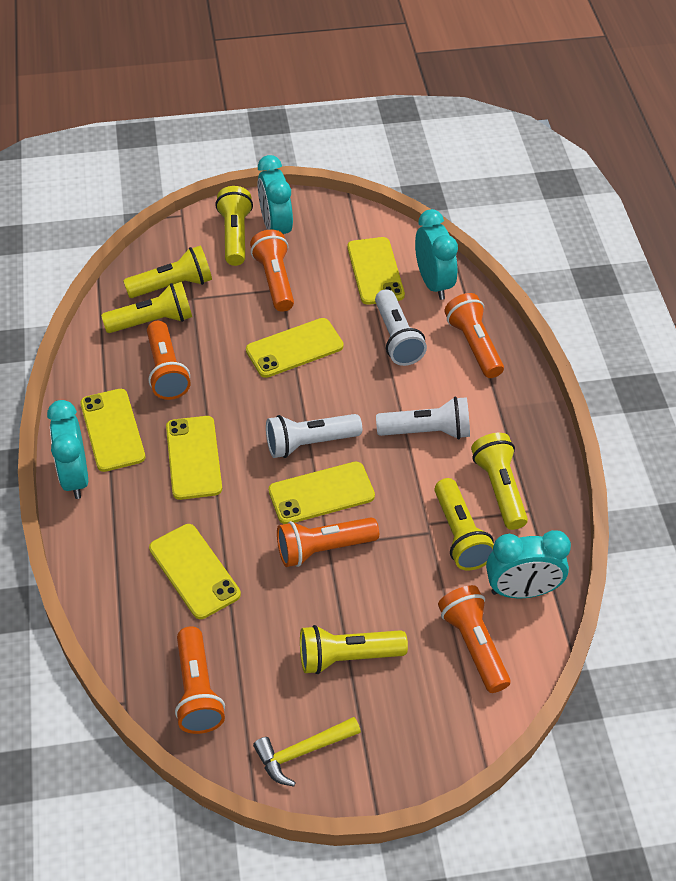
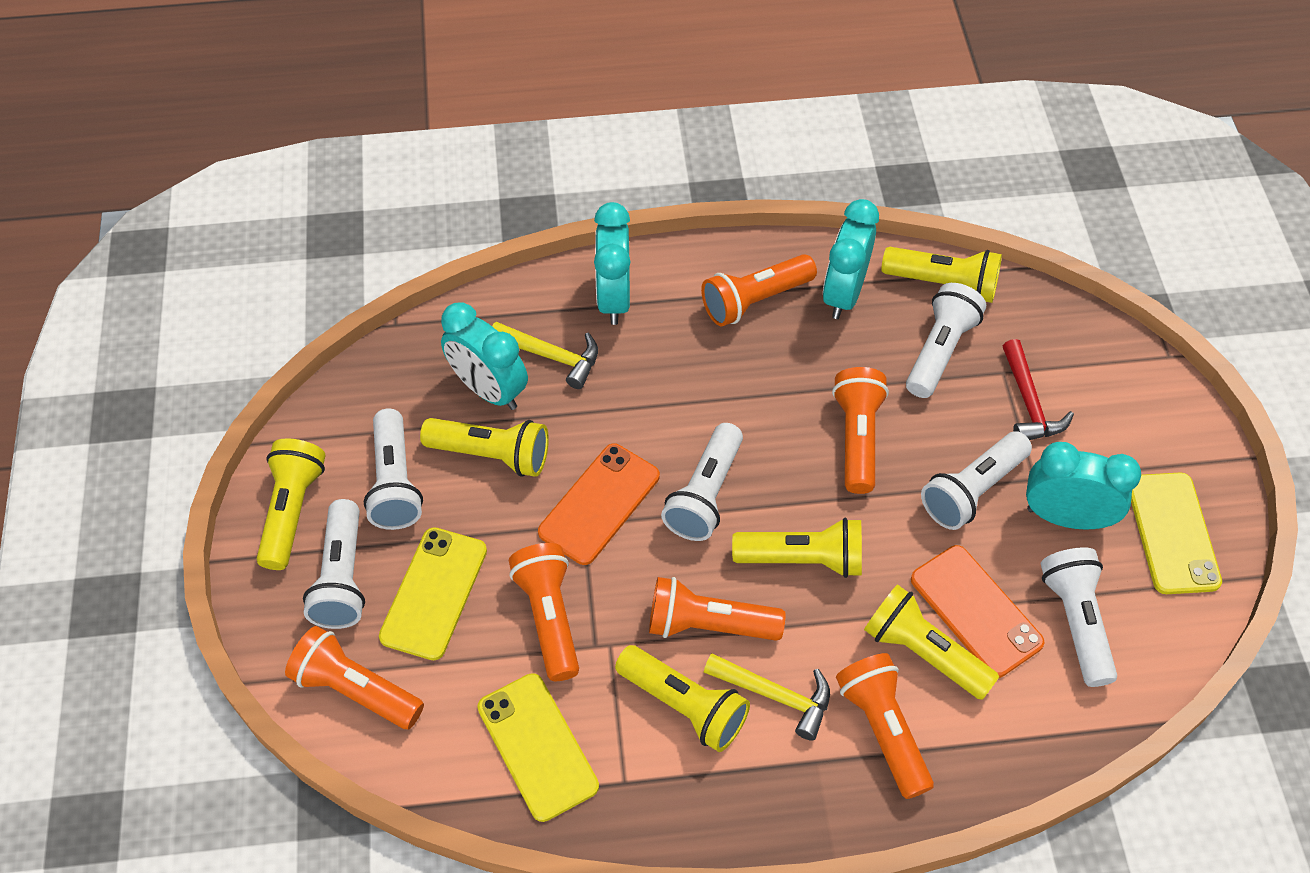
orange phone: 0 -> 2
red hammer: 0 -> 1
white flashlight: 3 -> 6
yellow hammer: 1 -> 2
yellow phone: 6 -> 3

